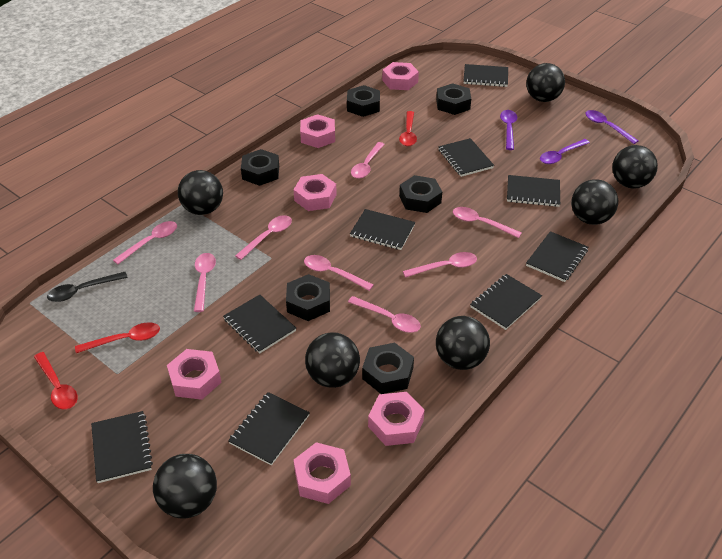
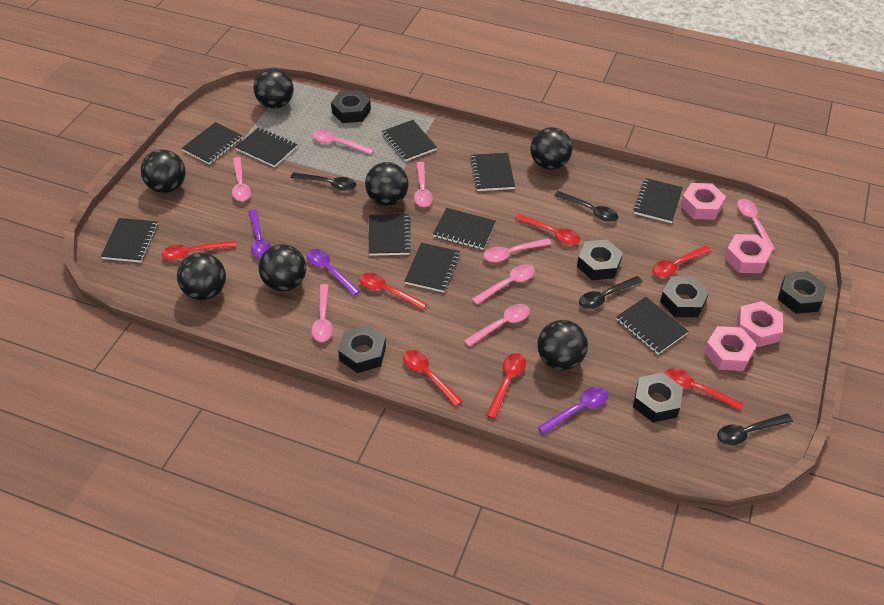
black notebook: 9 -> 10
black spoon: 1 -> 4
pink nut: 6 -> 4
red spoon: 3 -> 7

